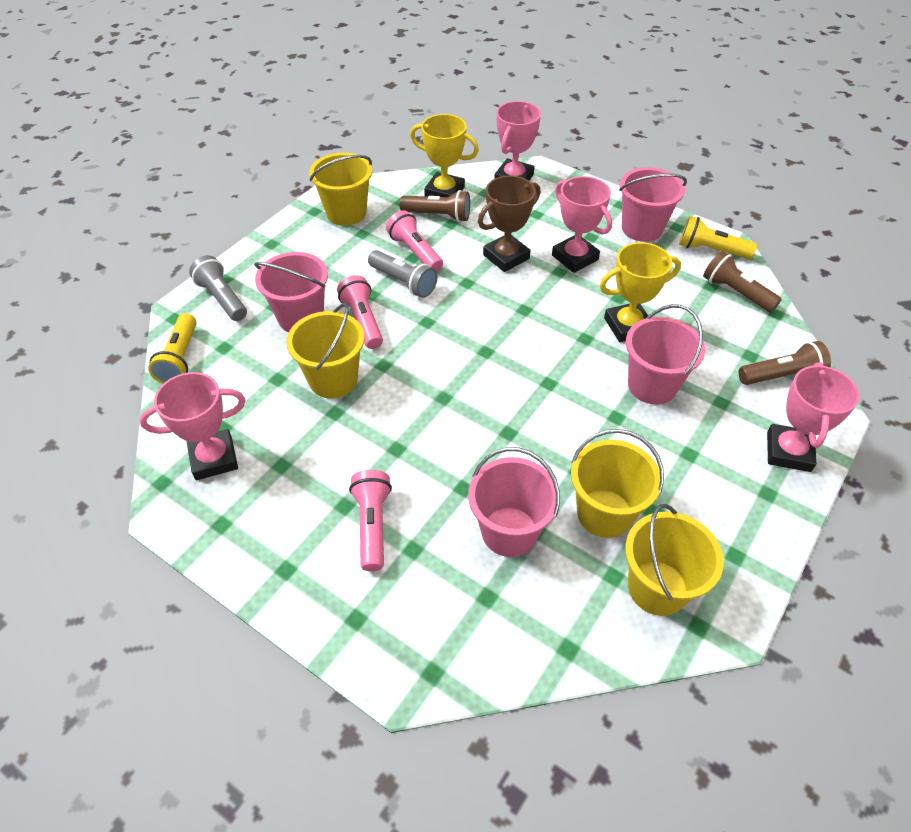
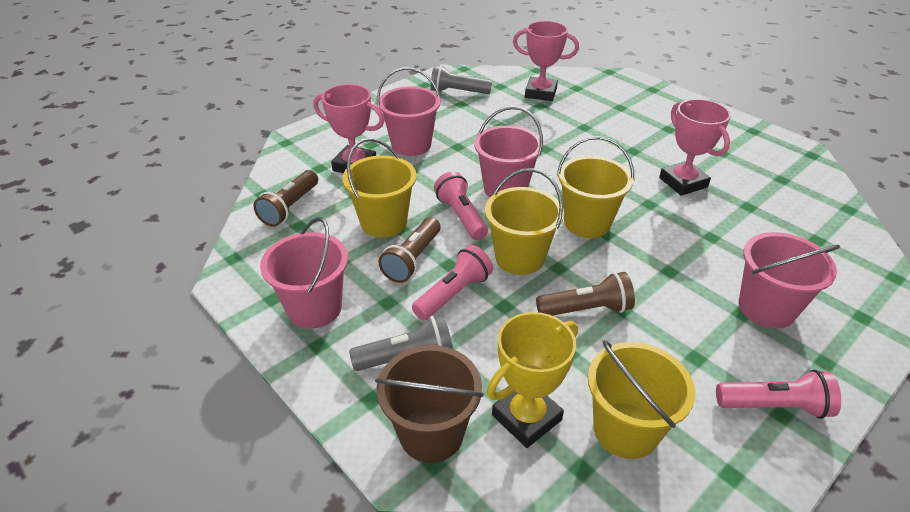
brown bucket: 0 -> 1
brown trophy: 1 -> 0
pink trophy: 4 -> 3
yellow flashlight: 2 -> 0
yellow trophy: 2 -> 1

